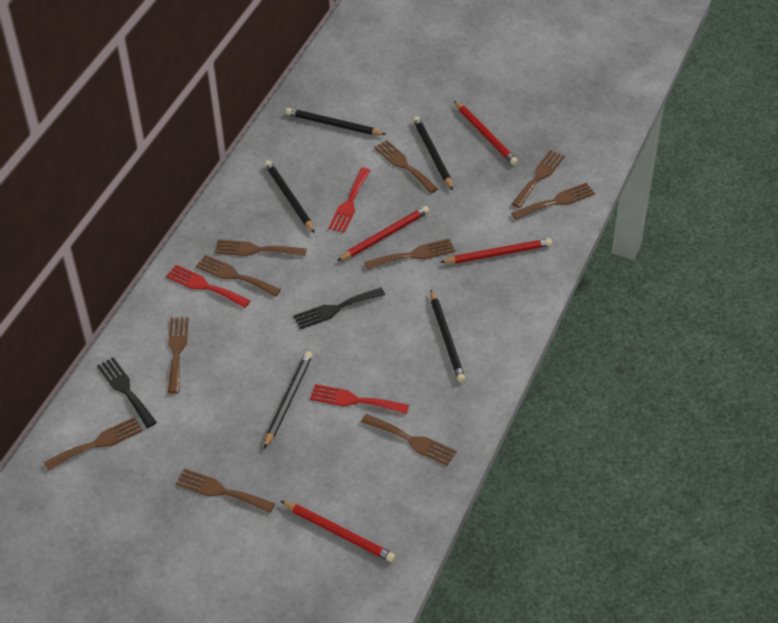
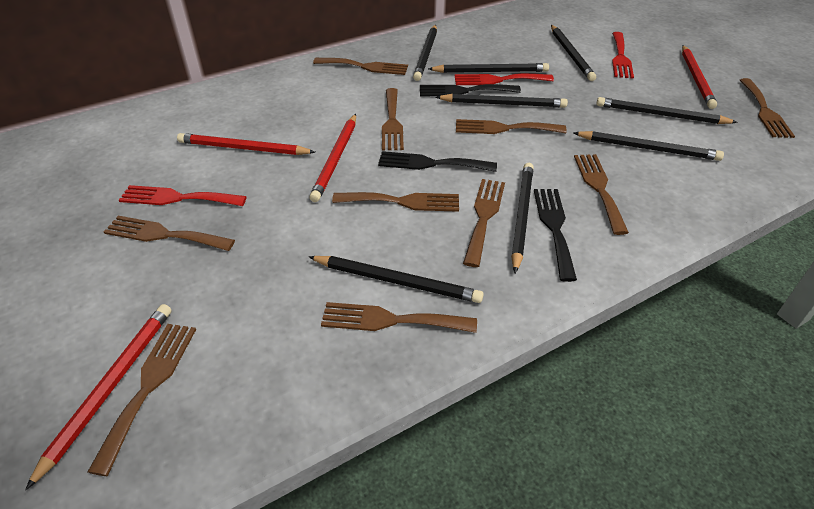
black fork: 2 -> 3
black pencil: 5 -> 8

